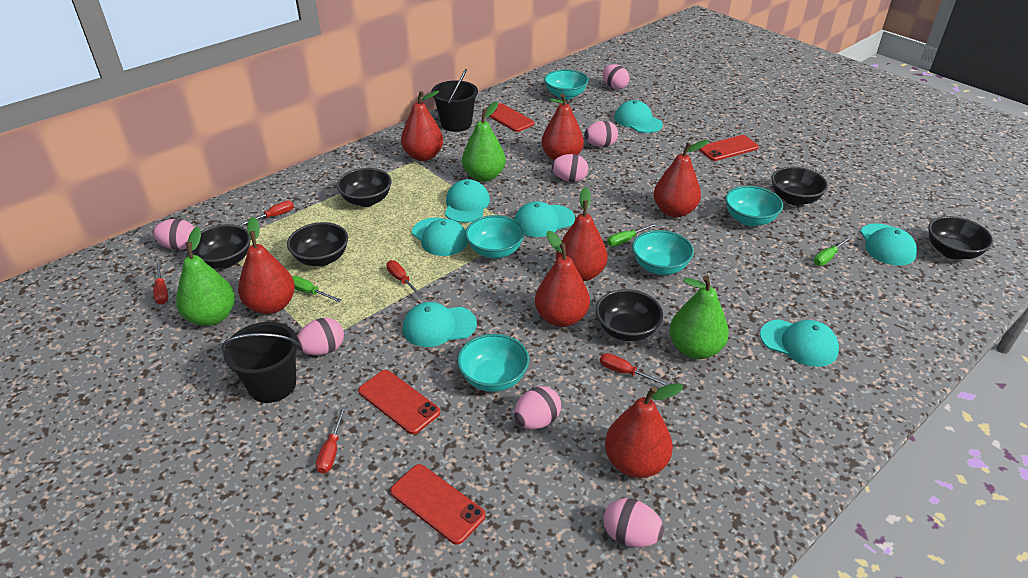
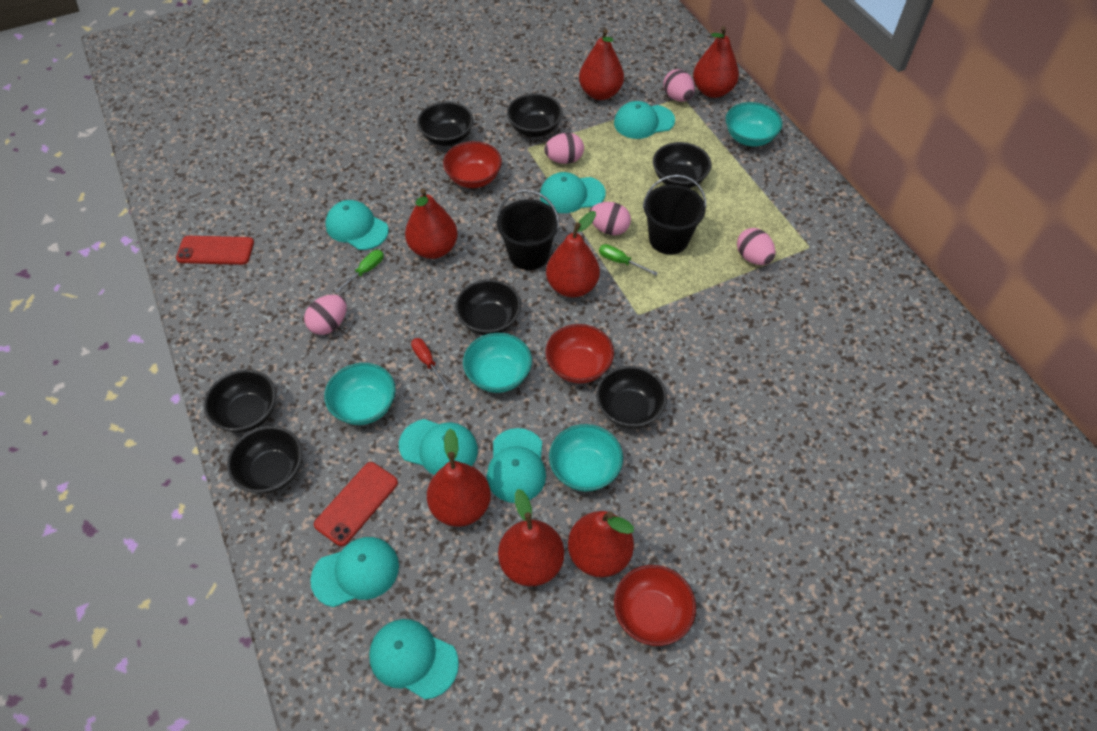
black bowl: 6 -> 7
green pear: 3 -> 0
green screwdriver: 3 -> 2
pink egg: 7 -> 5
red bowl: 0 -> 3
red phone: 4 -> 2
red screwdriver: 5 -> 1
turquoise bowl: 5 -> 4

